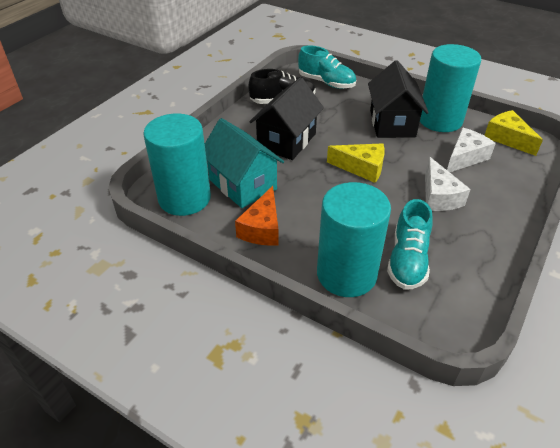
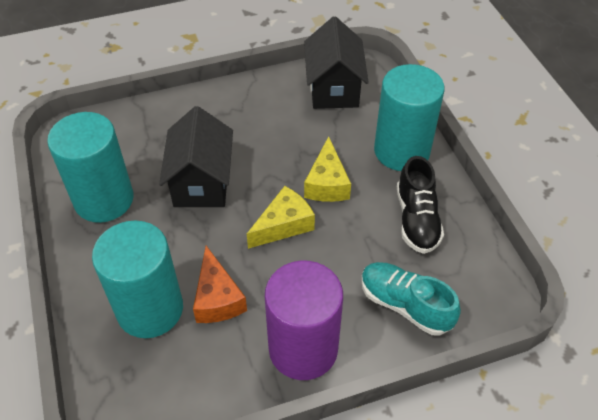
purple cylinder: 0 -> 1
turquoise house: 1 -> 0
turquoise shoe: 2 -> 1
white cheese: 2 -> 0

